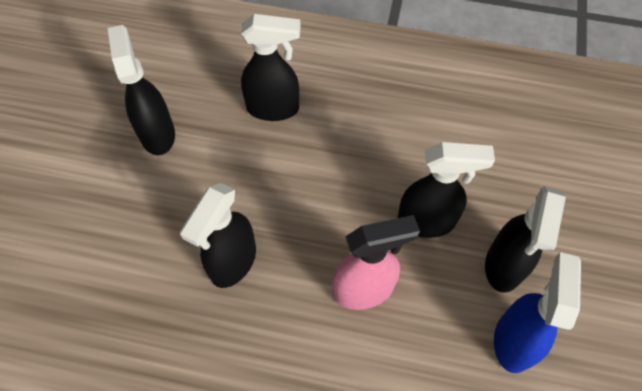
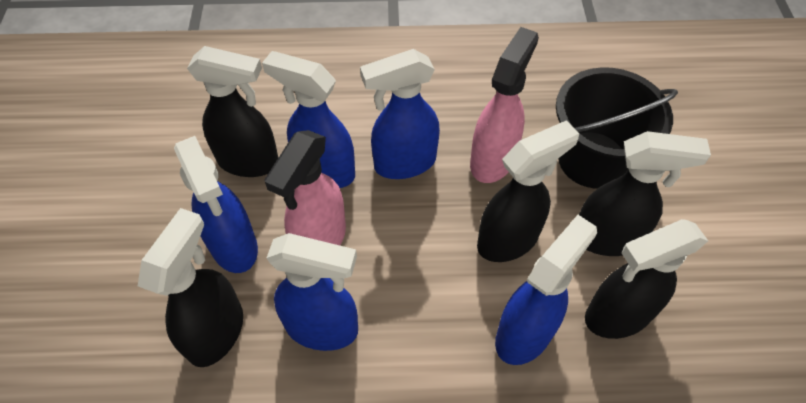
black bucket: 0 -> 1
blue spray bottle: 1 -> 5
pink spray bottle: 1 -> 2

